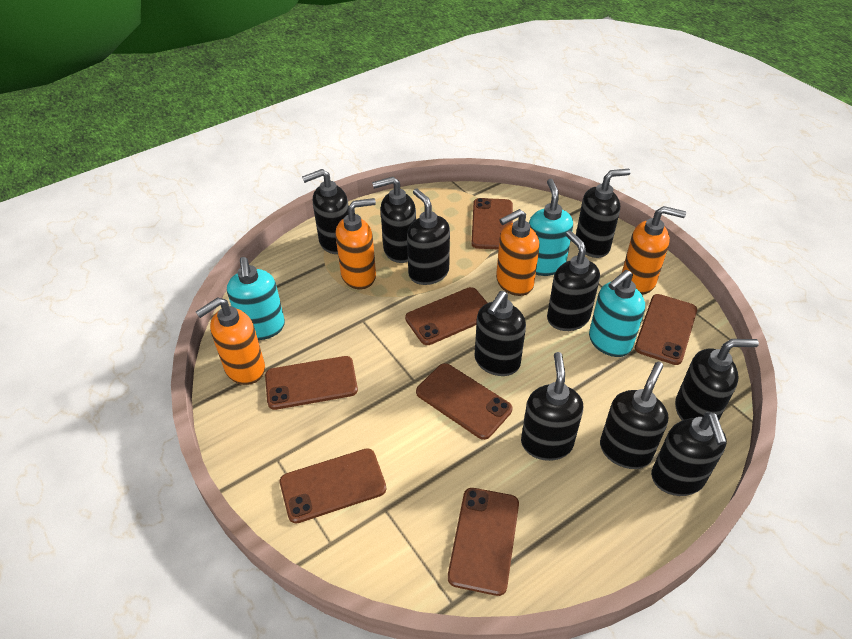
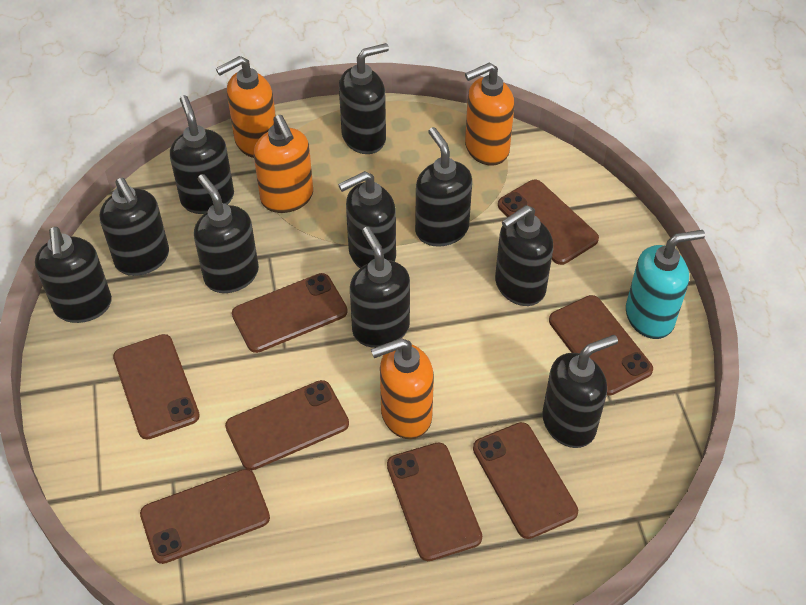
brown phone: 7 -> 8
turquoise soap dispenser: 3 -> 1

